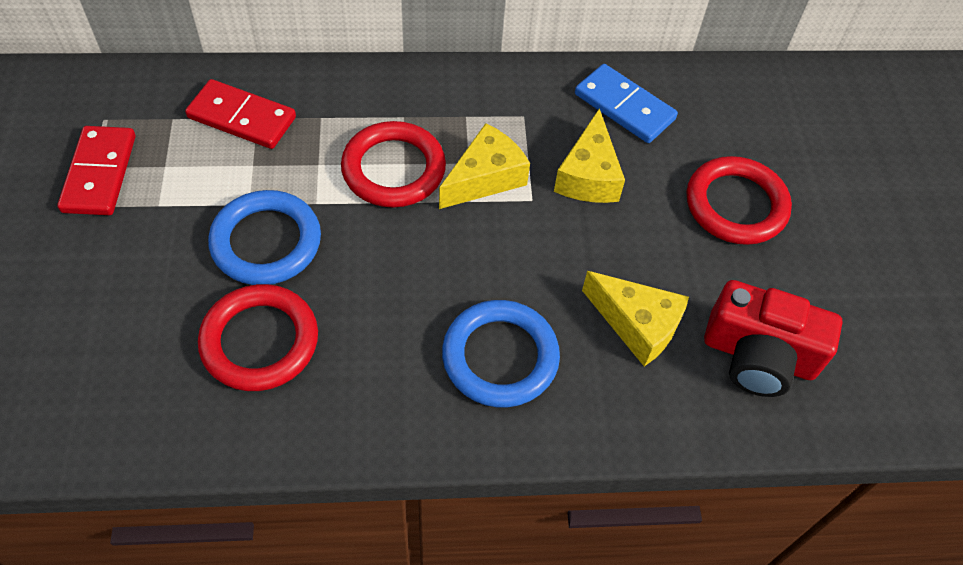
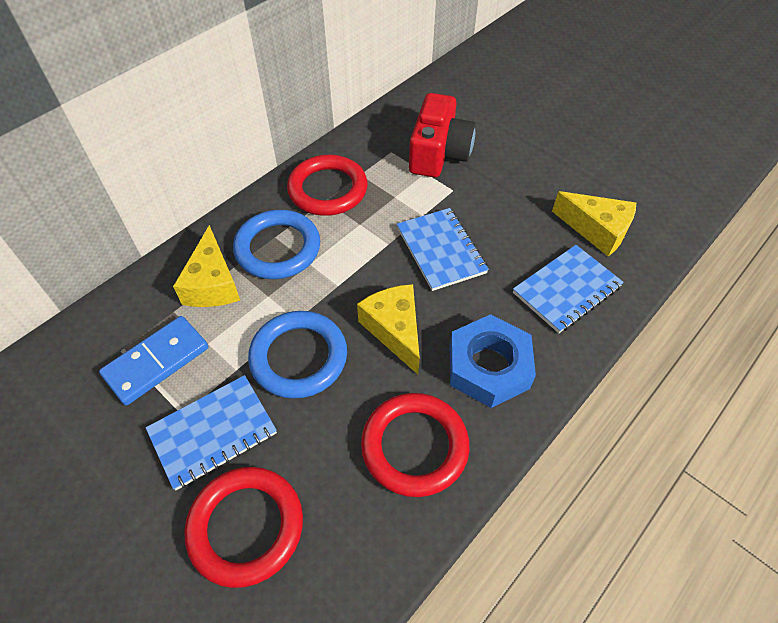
blue notebook: 0 -> 3
blue nut: 0 -> 1
red domino: 2 -> 0

